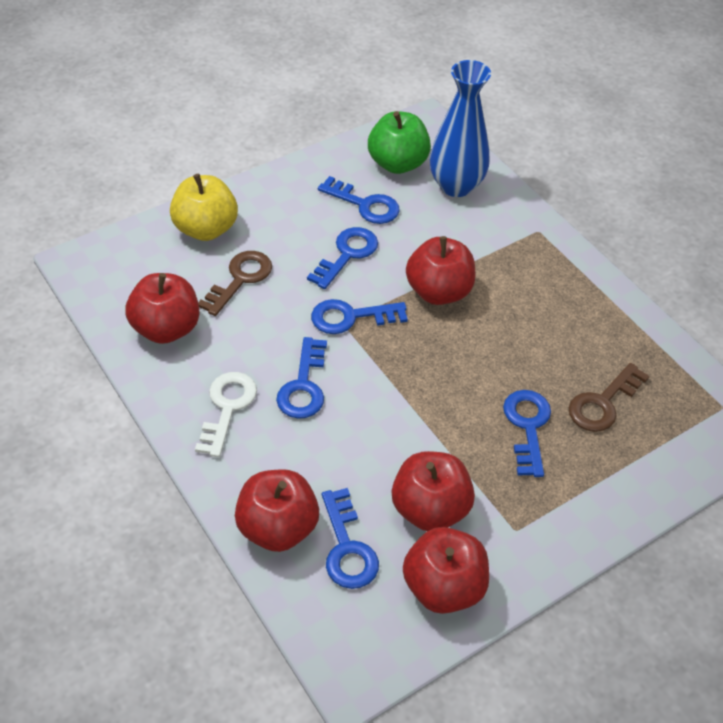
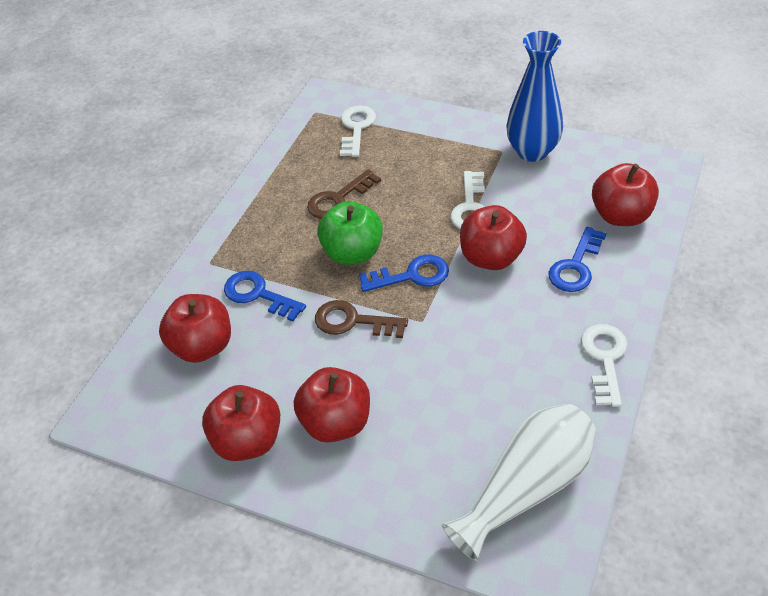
blue key: 6 -> 3
white key: 1 -> 3
white vase: 0 -> 1
yellow apple: 1 -> 0

